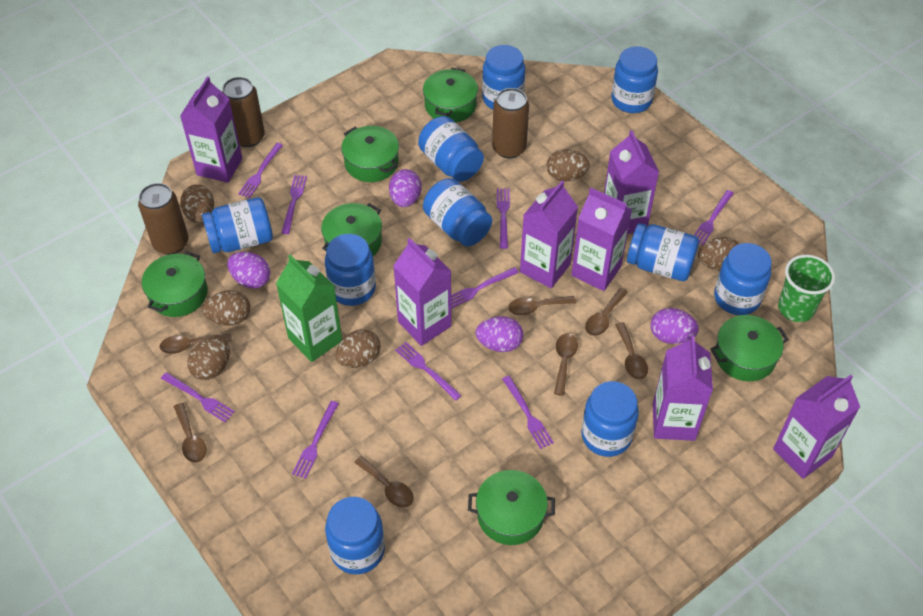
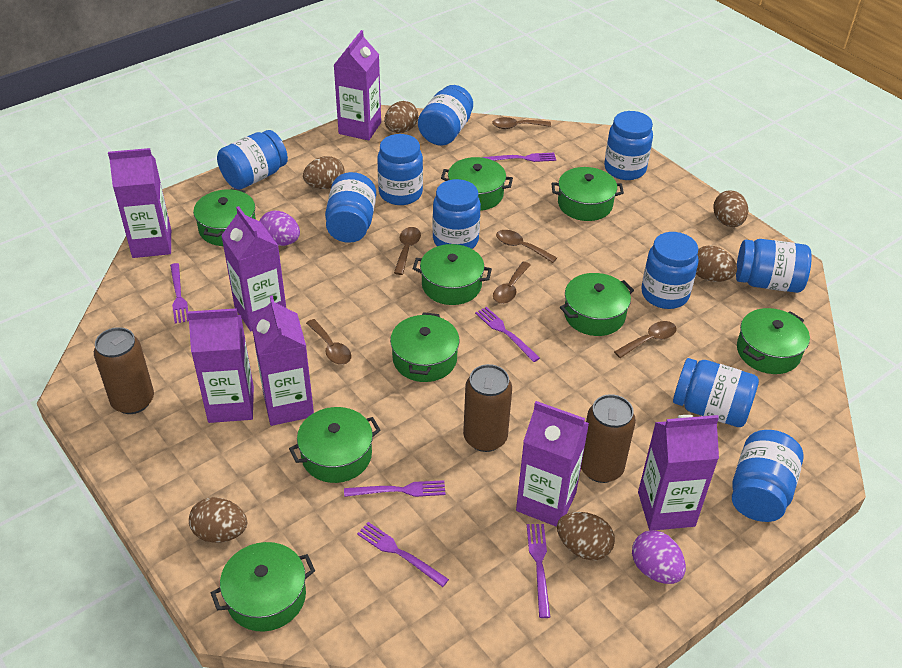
brown spoon: 7 -> 6
green carton: 1 -> 0
green cup: 1 -> 0
green pot: 6 -> 9
purple egg: 4 -> 2
purple fork: 9 -> 6

